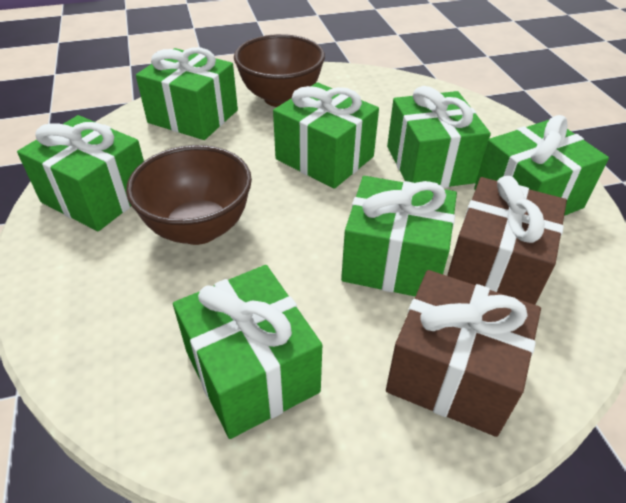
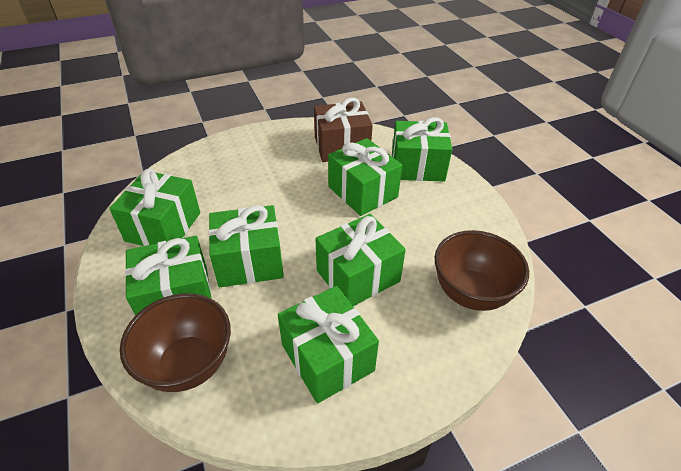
brown gift: 2 -> 1

